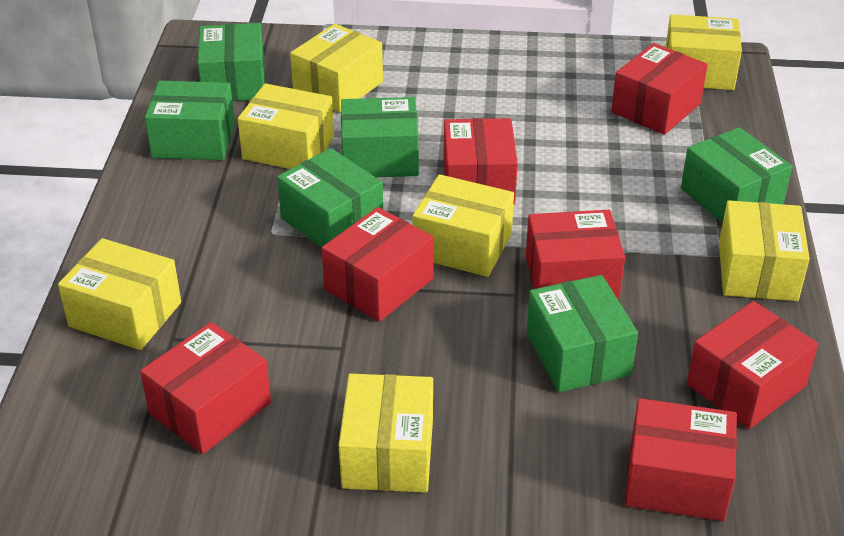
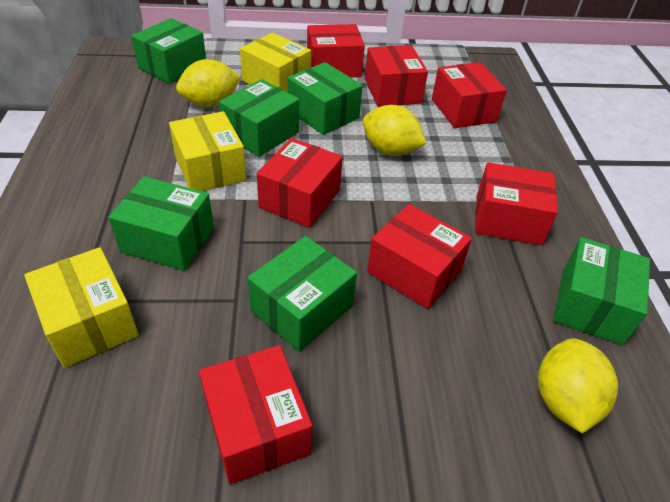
yellow box: 7 -> 3
yellow lemon: 0 -> 3

